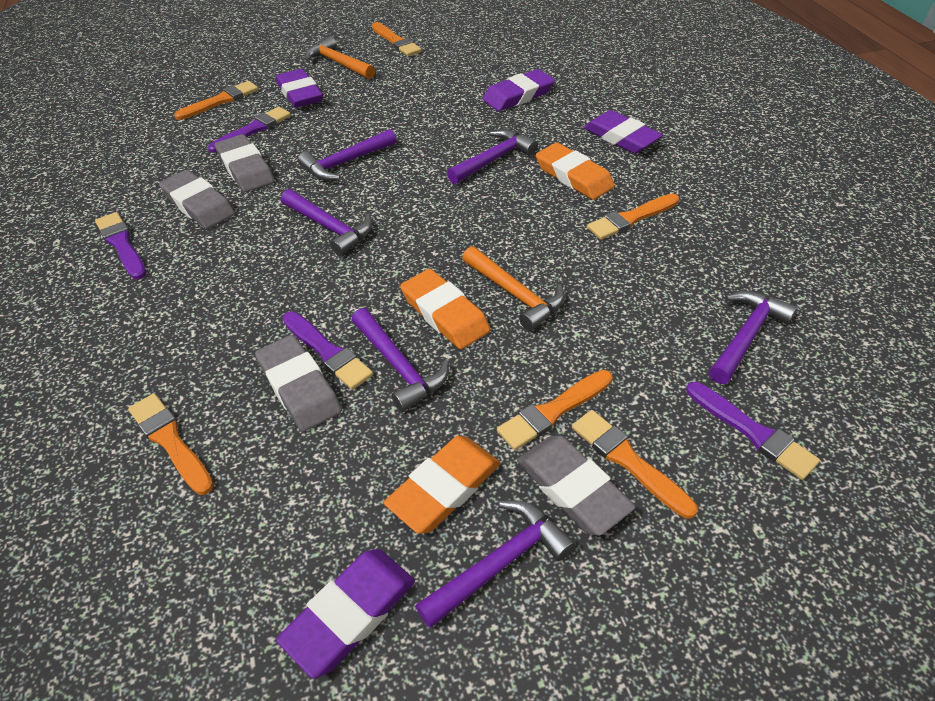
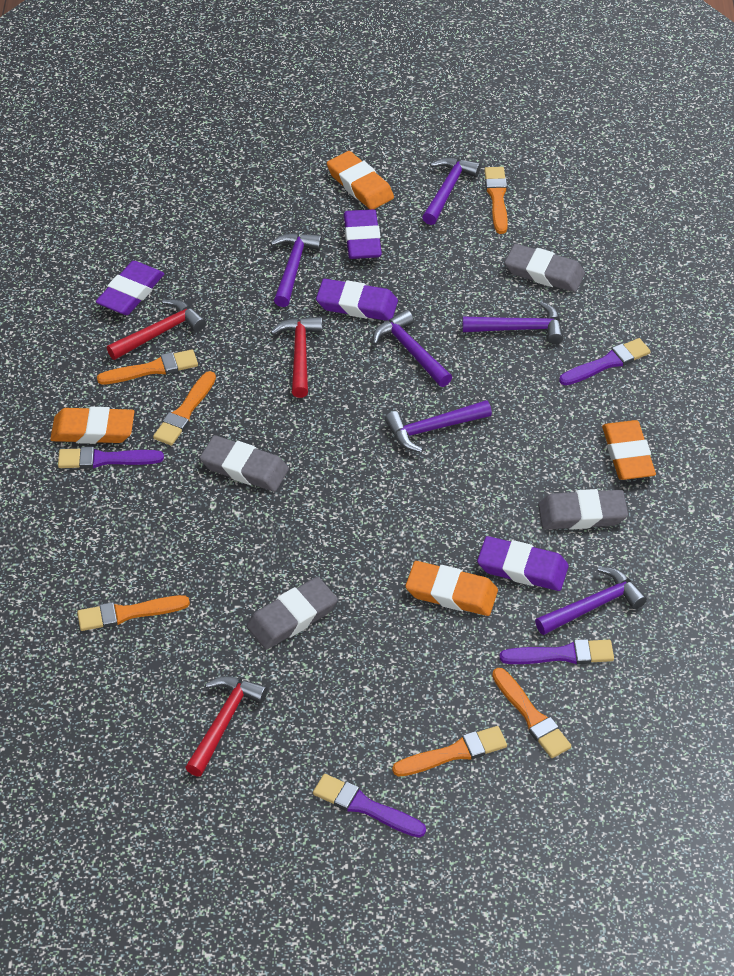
orange eraser: 3 -> 4
orange hammer: 2 -> 0
red hammer: 0 -> 3

